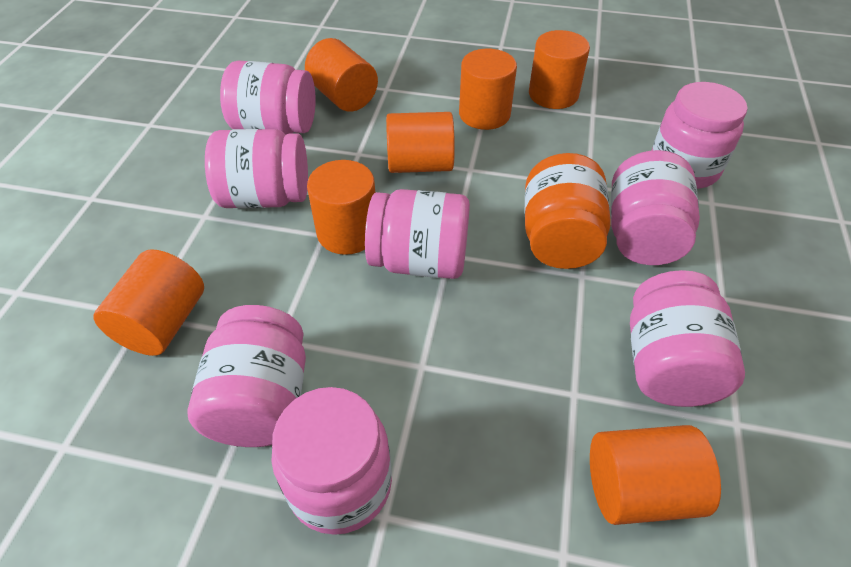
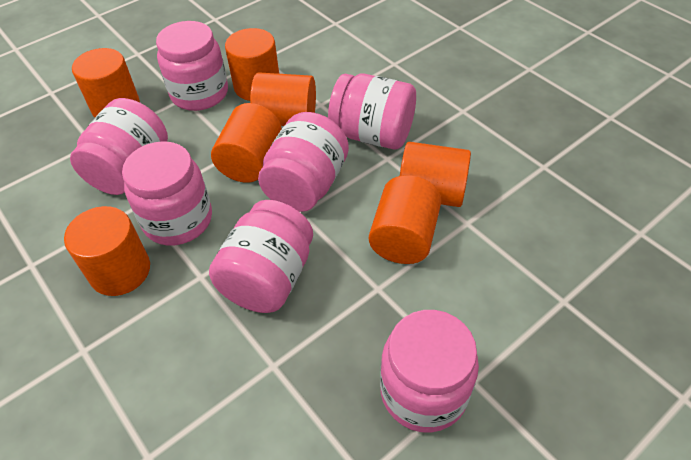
orange jar: 1 -> 0
pink jar: 8 -> 7

